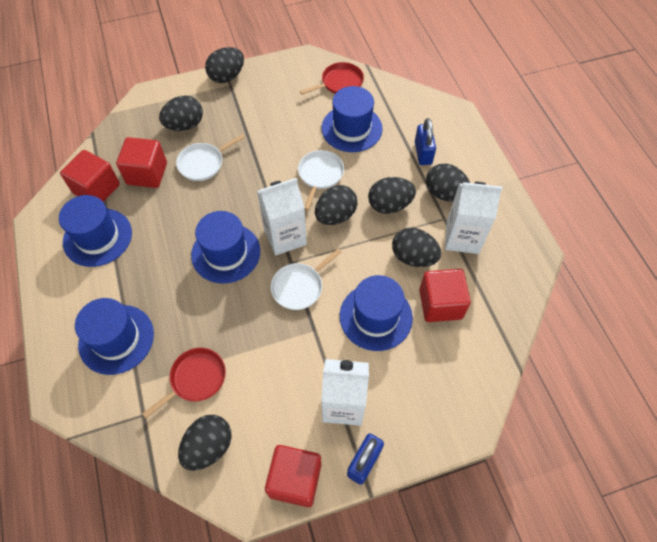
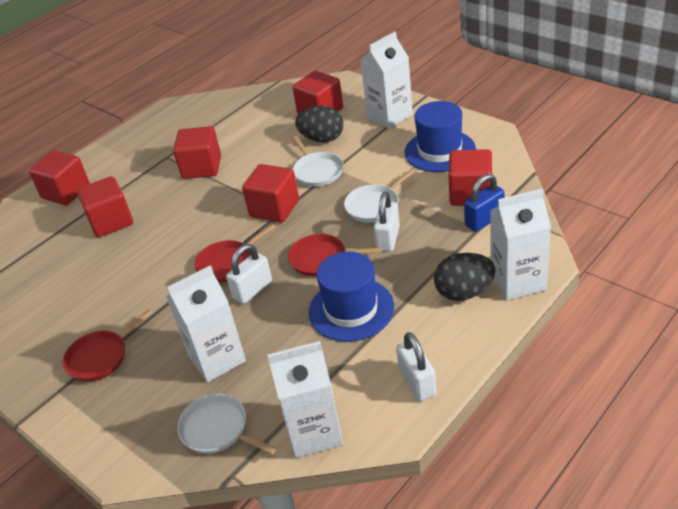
black egg: 7 -> 2
blue hat: 5 -> 2
blue padlock: 2 -> 1
red cube: 4 -> 6
red pan: 2 -> 3
white carton: 3 -> 4
white padlock: 0 -> 3

